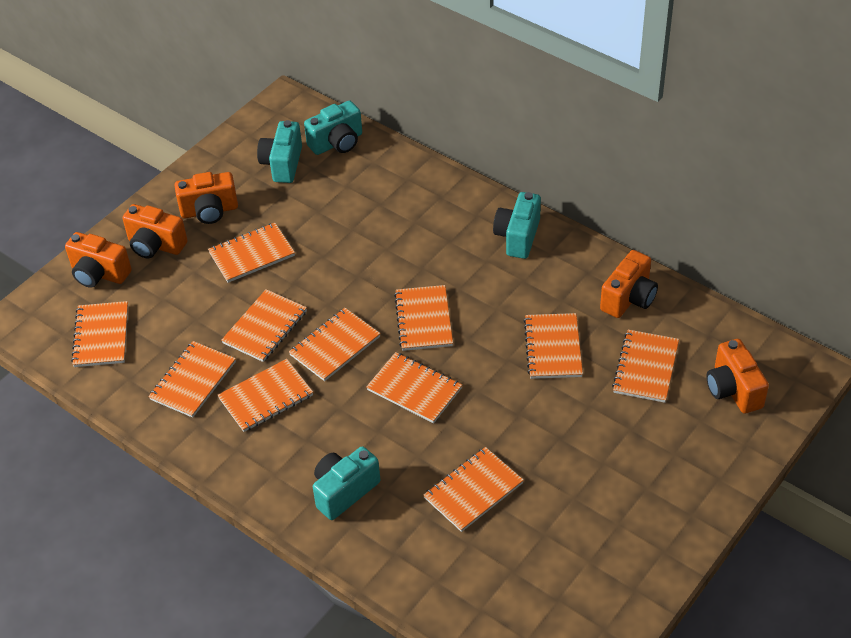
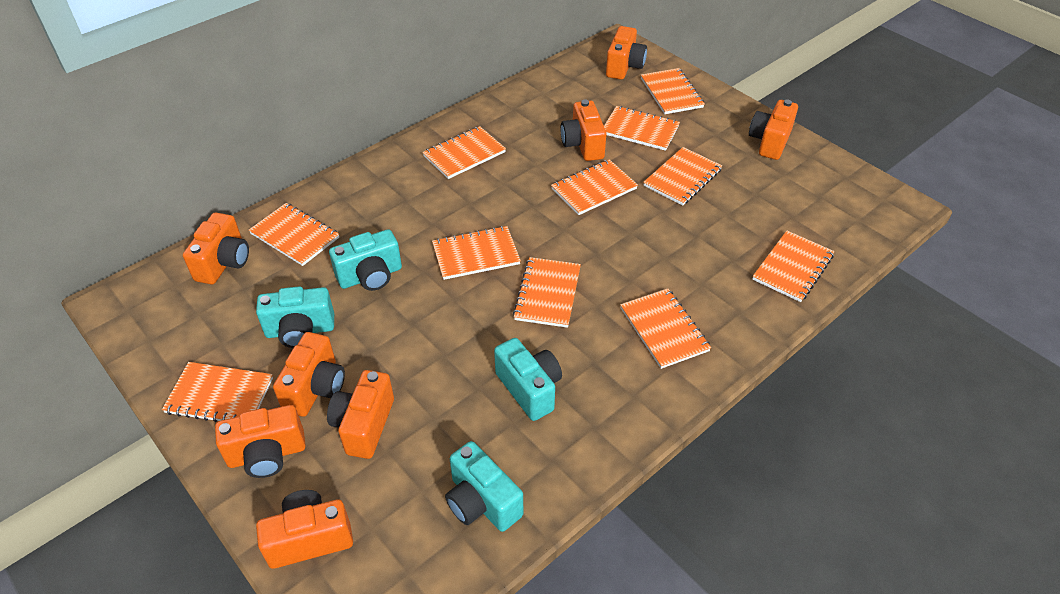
orange camera: 5 -> 8

